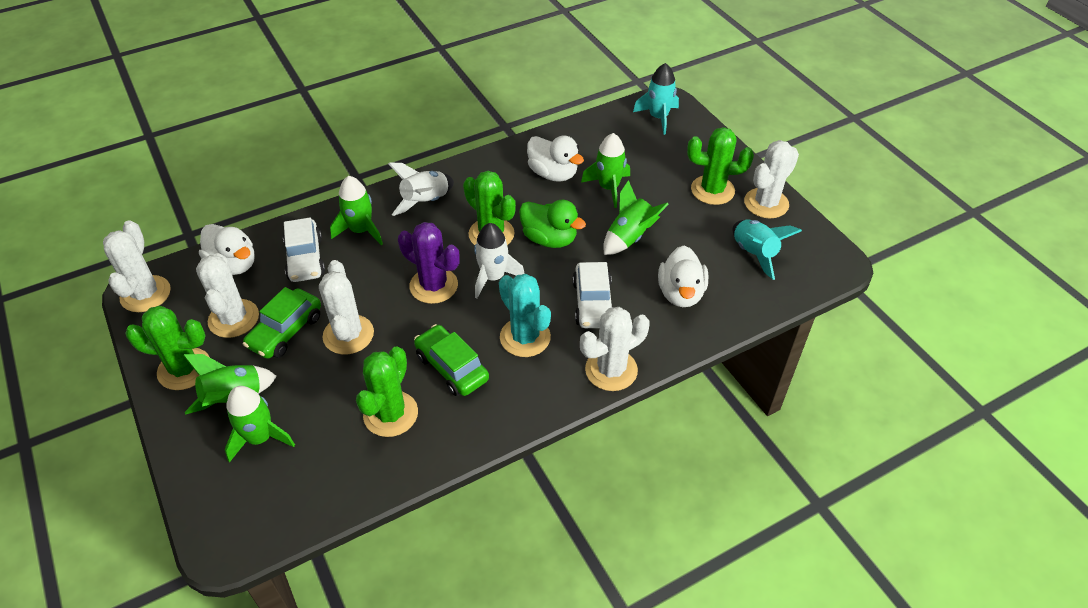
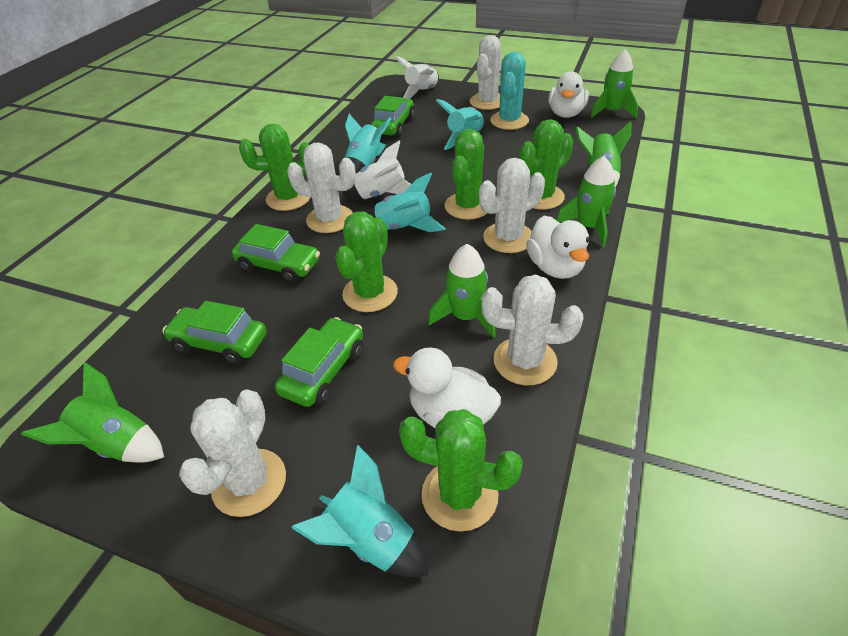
green cactus: 4 -> 5
green car: 2 -> 4
green duck: 1 -> 0
purple cactus: 1 -> 0
turquoise rocket: 2 -> 4
white car: 2 -> 0

